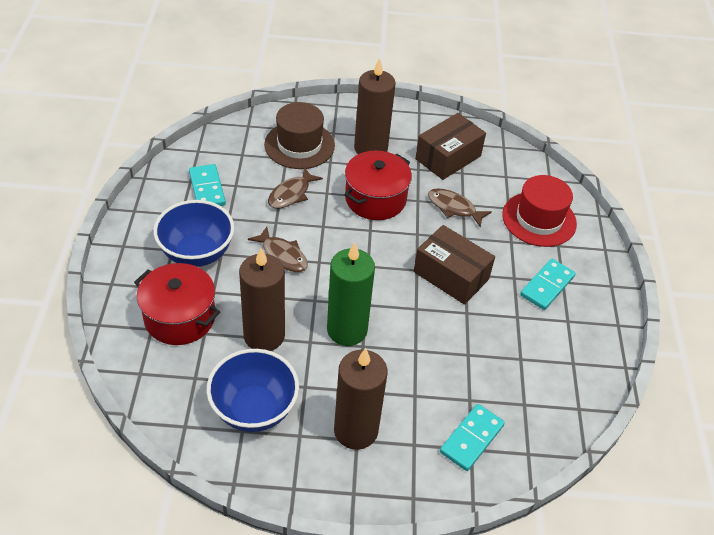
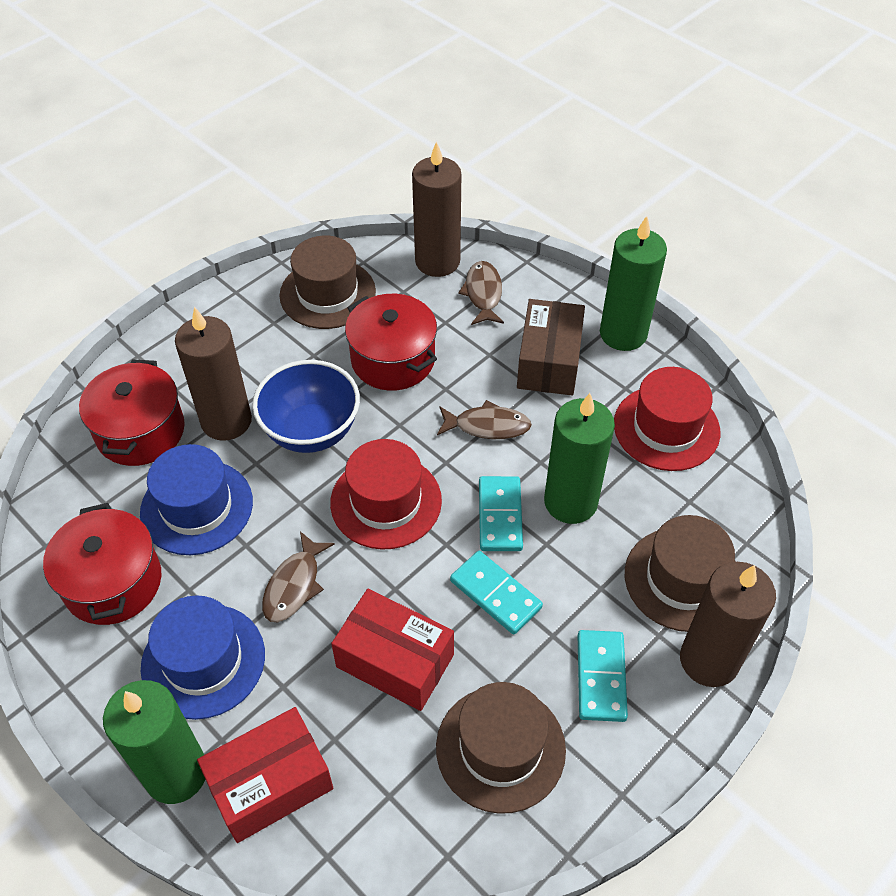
blue bowl: 2 -> 1
blue hat: 0 -> 2
brown box: 2 -> 1
brown hat: 1 -> 3
green candle: 1 -> 3
red box: 0 -> 2
red hat: 1 -> 2
red pot: 2 -> 3

